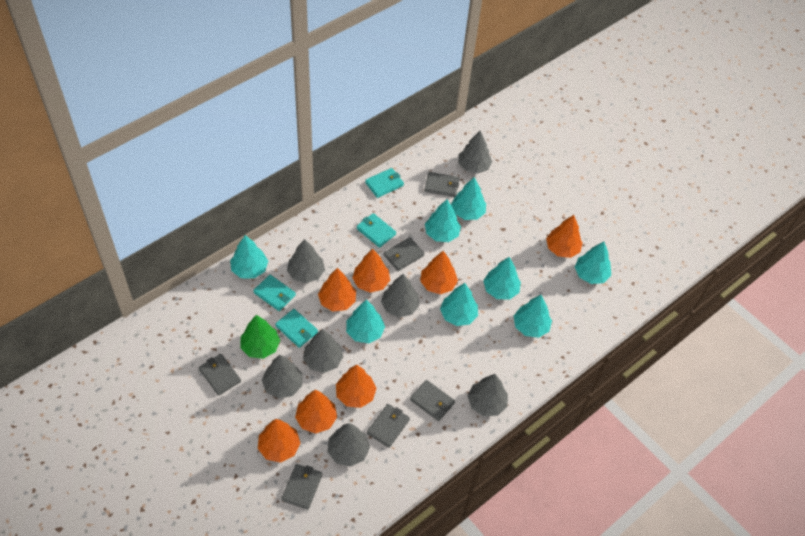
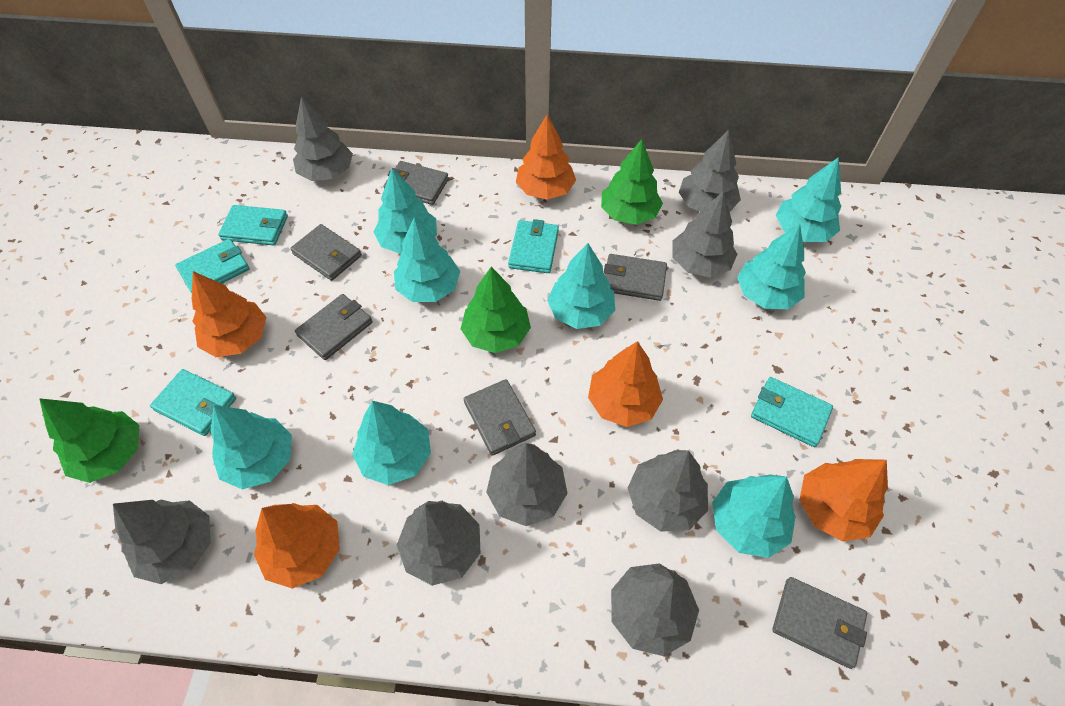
green tree: 1 -> 3
grey tree: 7 -> 8
orange tree: 7 -> 5
turquoise wallet: 4 -> 5

